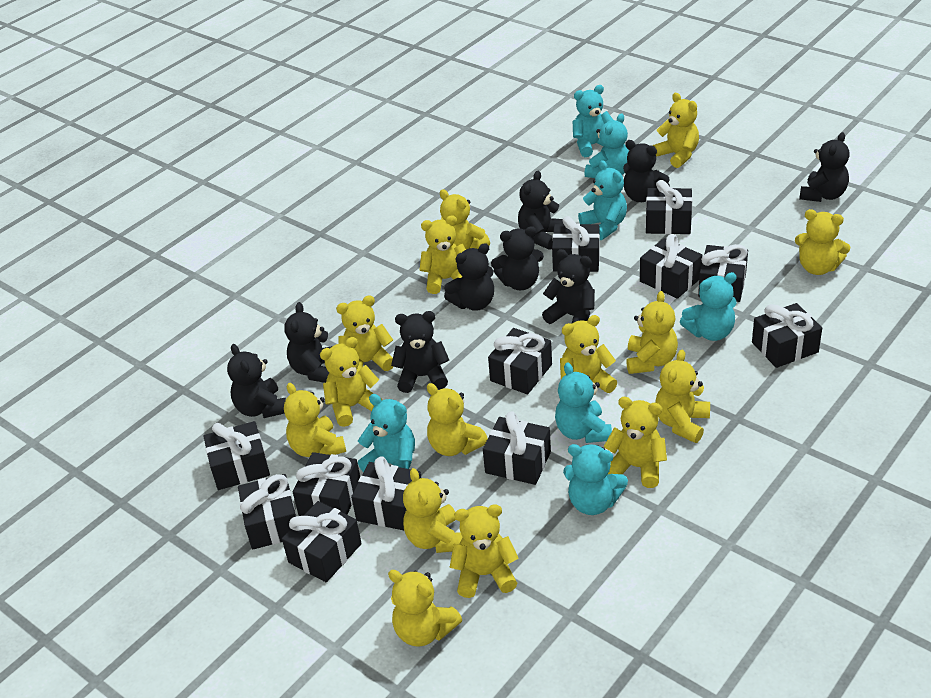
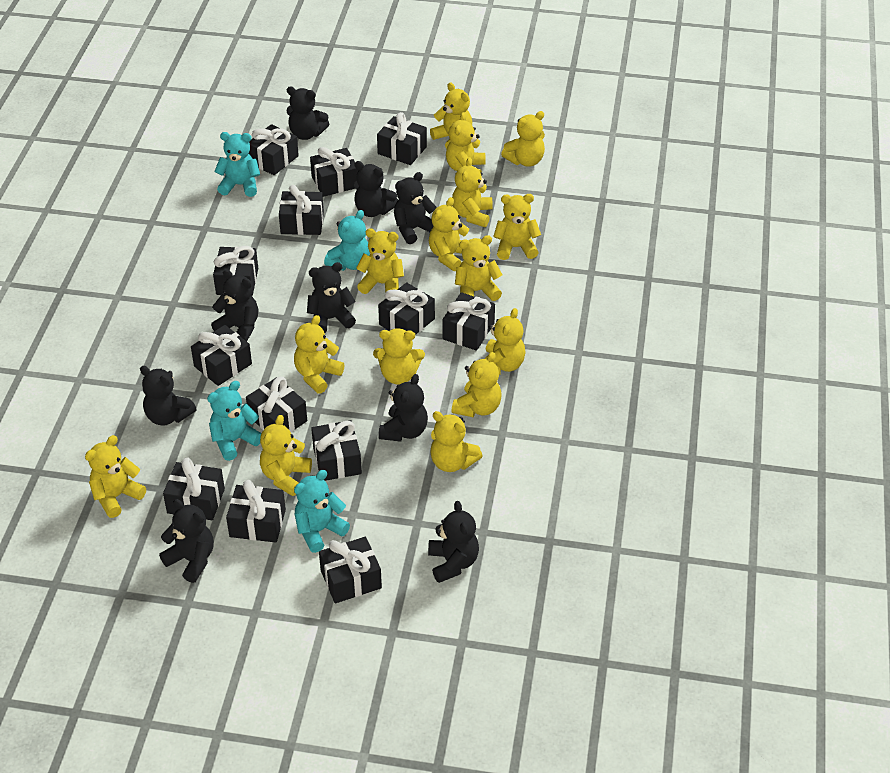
black gift: 12 -> 13
turquoise teddy bear: 7 -> 4

